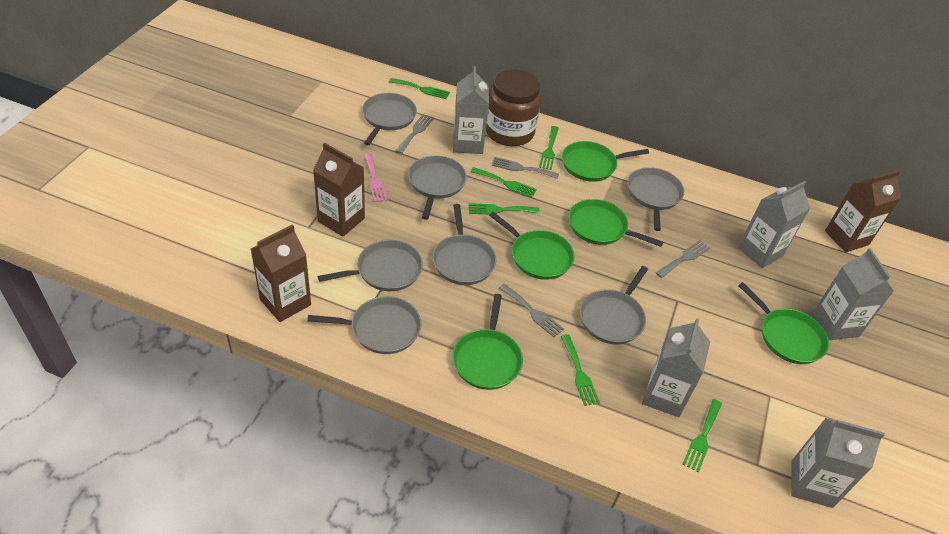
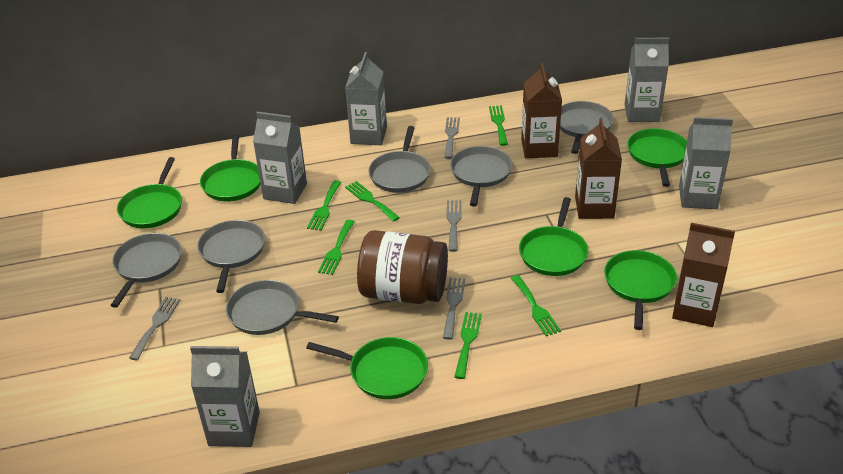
green pan: 5 -> 6
grey pan: 7 -> 6
pink fork: 1 -> 0

